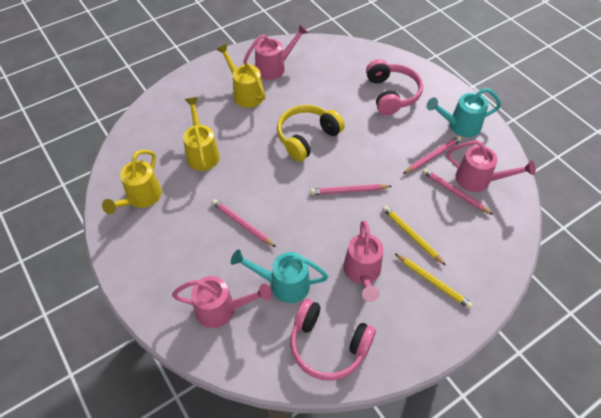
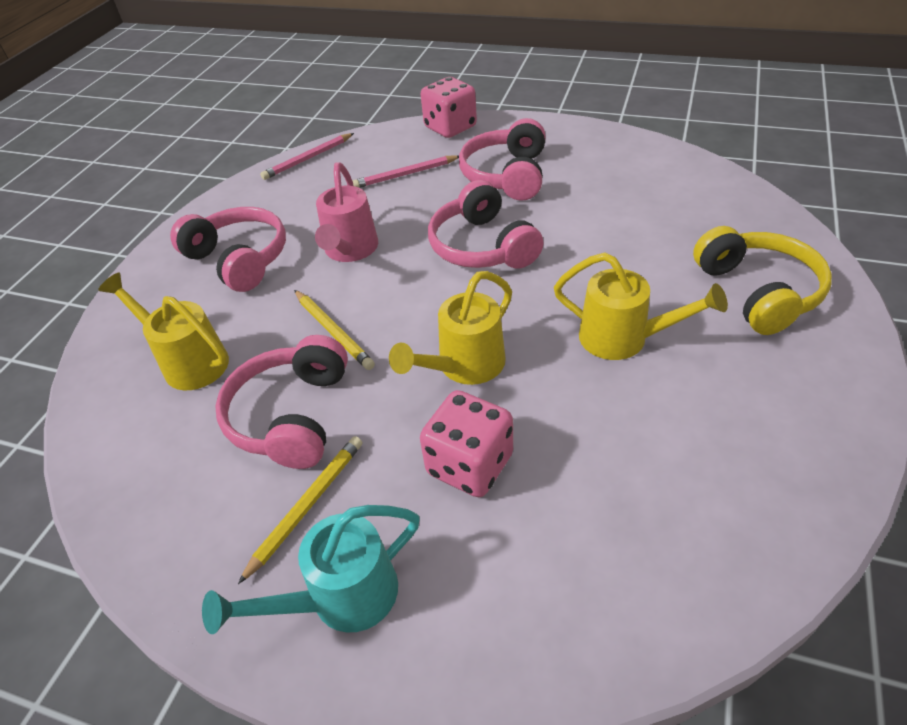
pink dice: 0 -> 2
pink headphones: 2 -> 4
pink pencil: 4 -> 2
pink watering can: 4 -> 1
turquoise watering can: 2 -> 1

